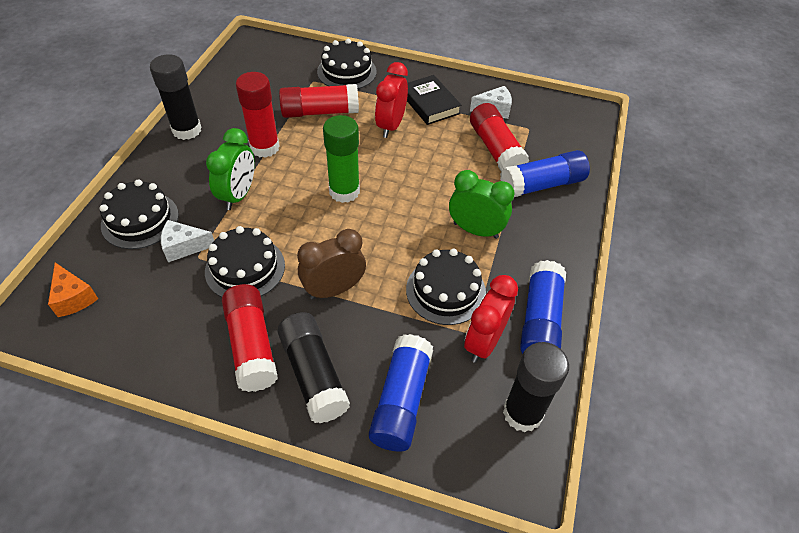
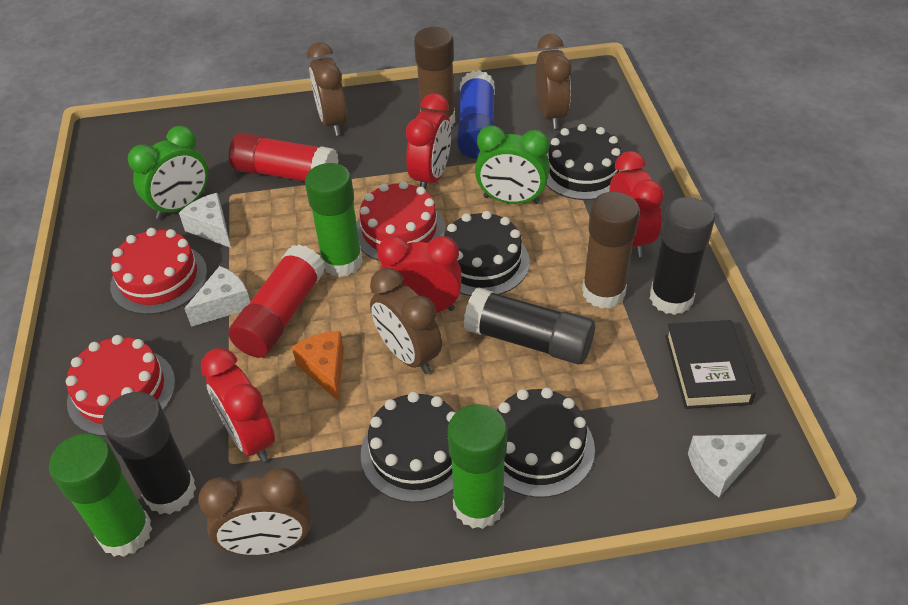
blue glue stick: 3 -> 1
brown clock: 1 -> 4
brown glue stick: 0 -> 2
green glue stick: 1 -> 3
red cake: 0 -> 3
red clock: 2 -> 4
red glue stick: 4 -> 2
white cheese: 2 -> 3

